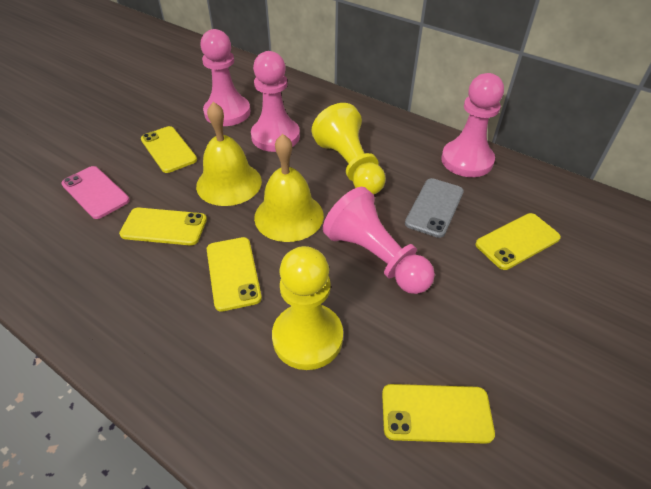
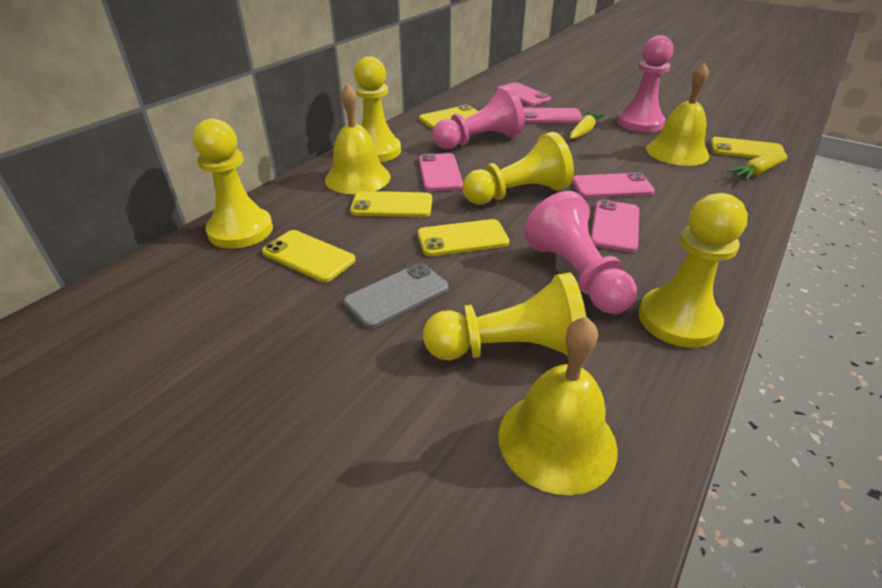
pink pawn: 4 -> 3
pink phone: 1 -> 5
yellow bell: 2 -> 3
yellow carrot: 0 -> 2
yellow pawn: 2 -> 5

